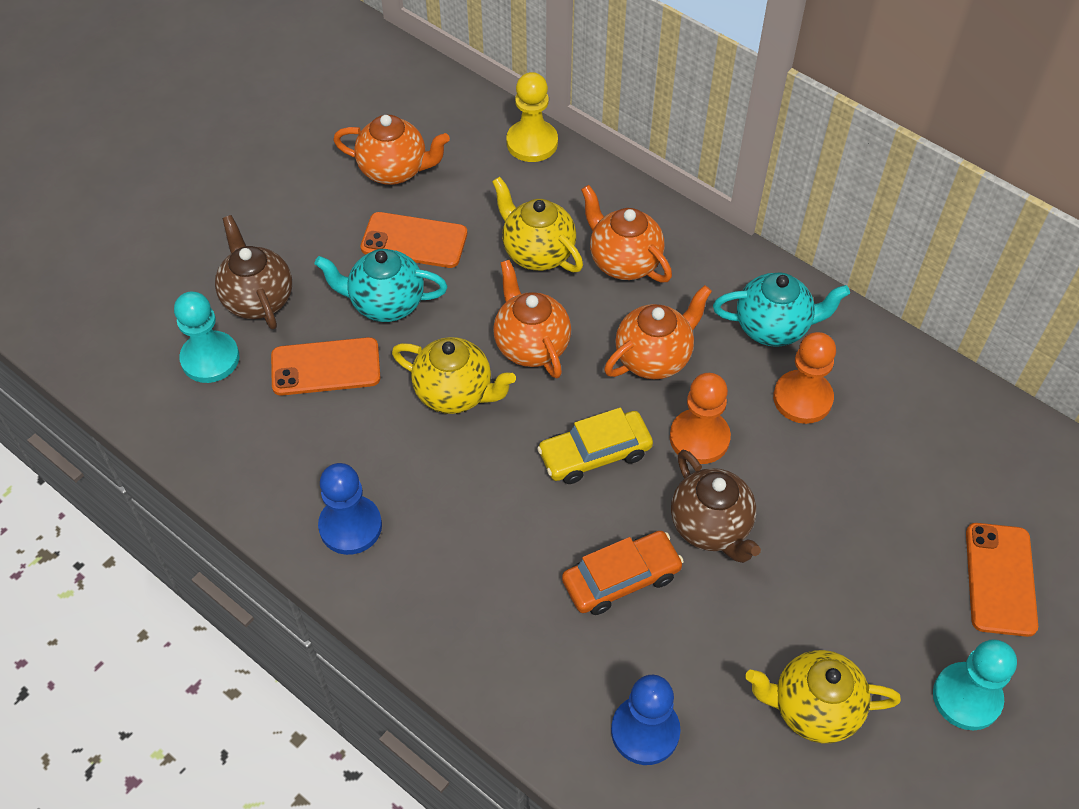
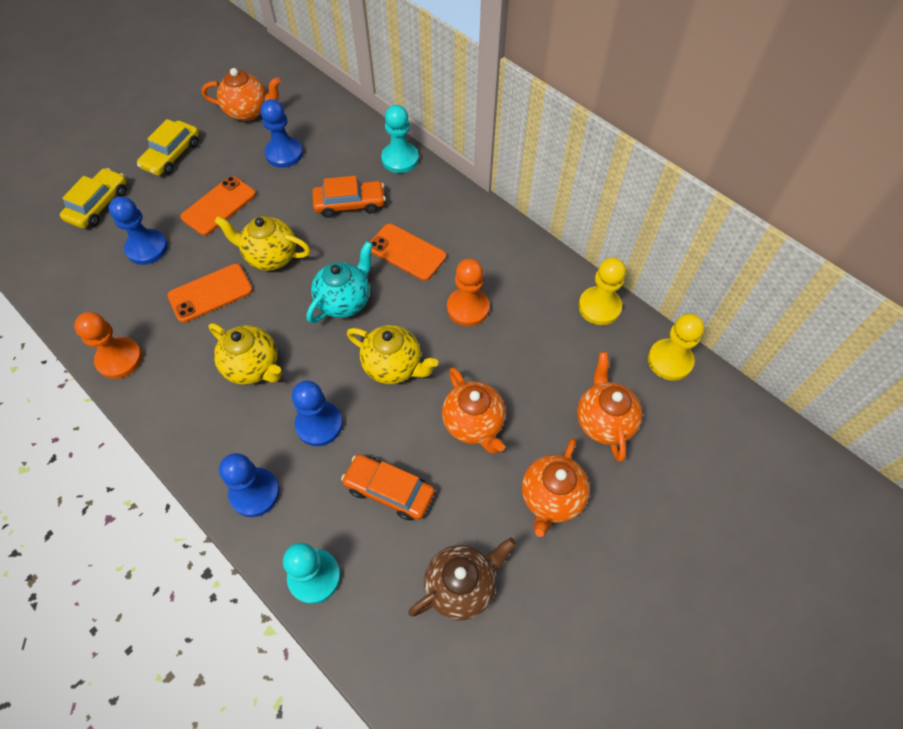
blue pawn: 2 -> 4
brown teapot: 2 -> 1
orange car: 1 -> 2
turquoise teapot: 2 -> 1
yellow car: 1 -> 2
yellow pawn: 1 -> 2

